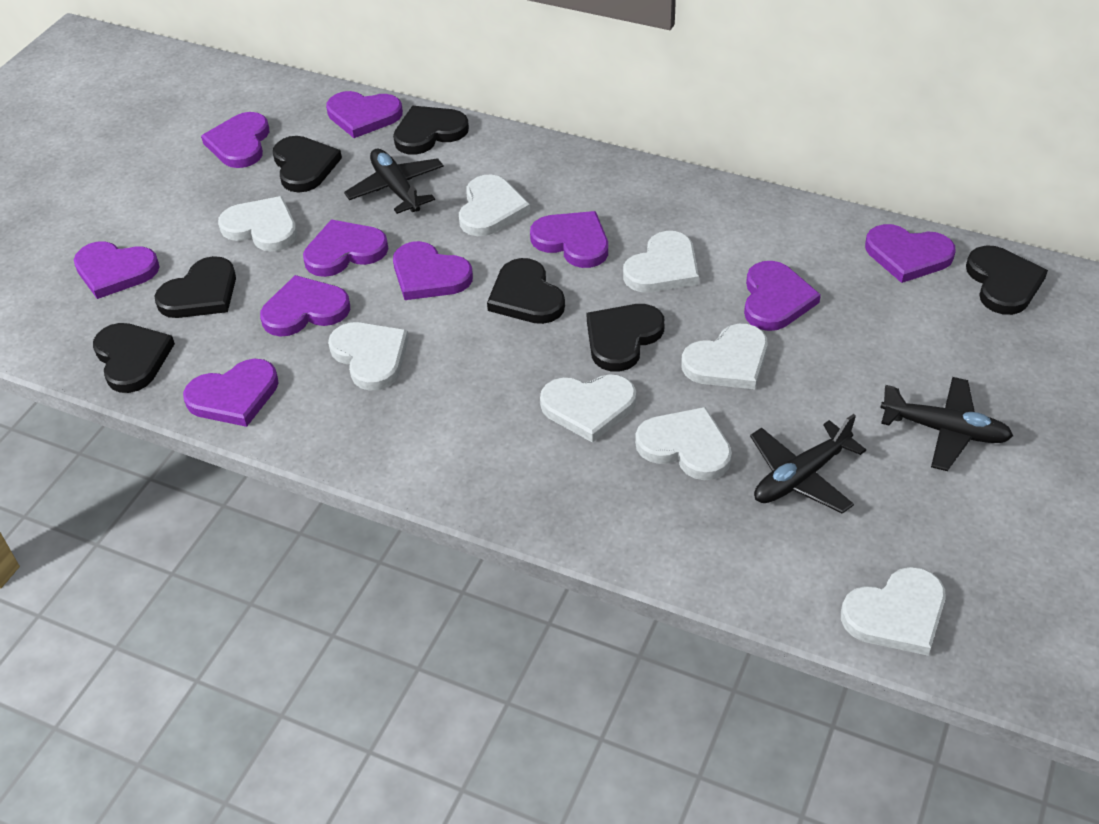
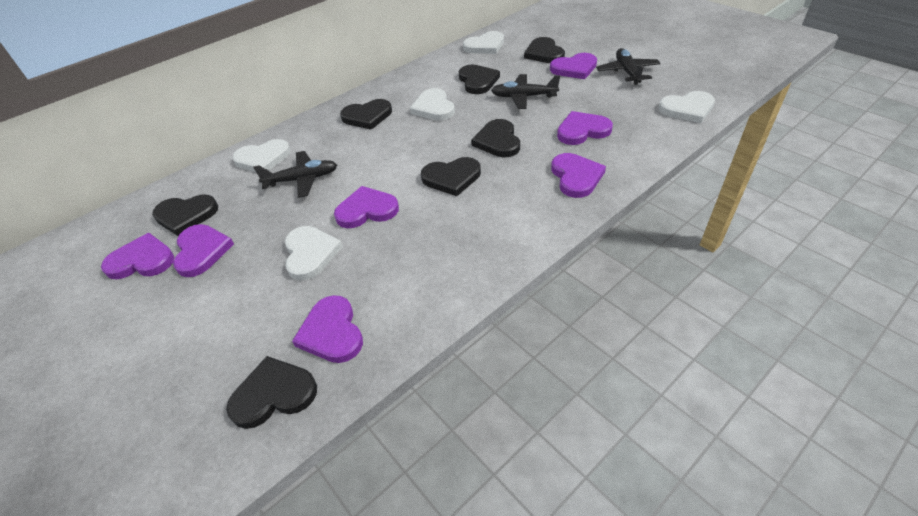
purple heart: 10 -> 7
white heart: 8 -> 5

